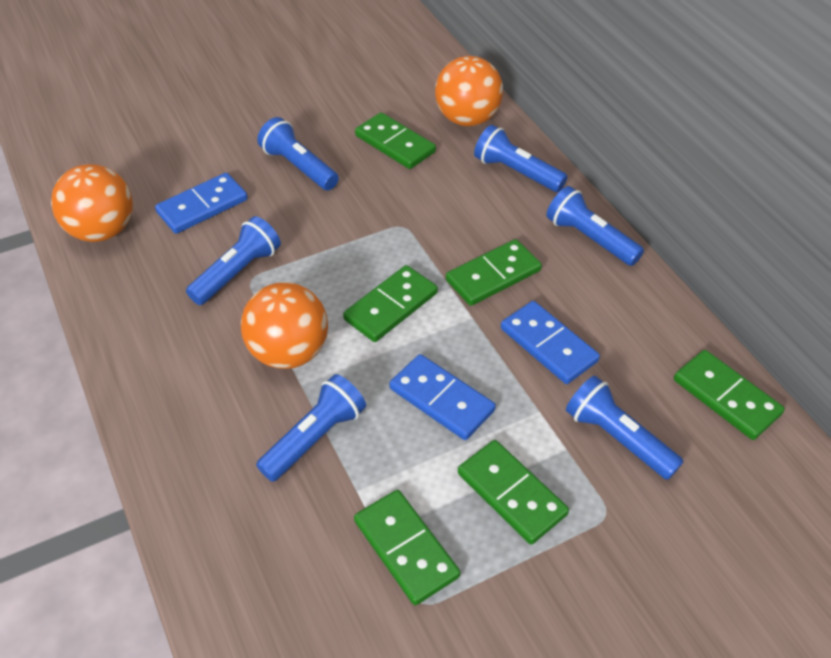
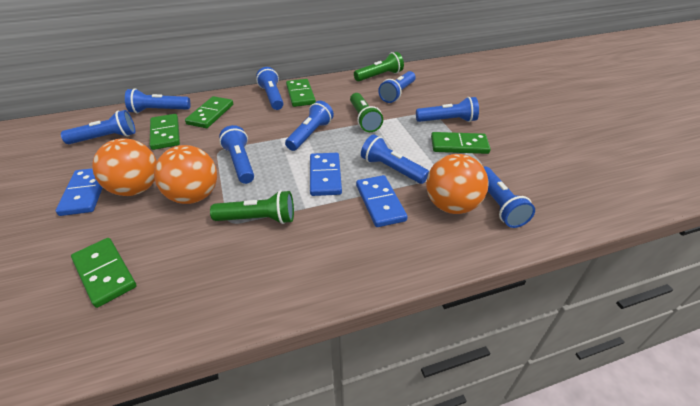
blue flashlight: 6 -> 9
green domino: 6 -> 5
green flashlight: 0 -> 3

